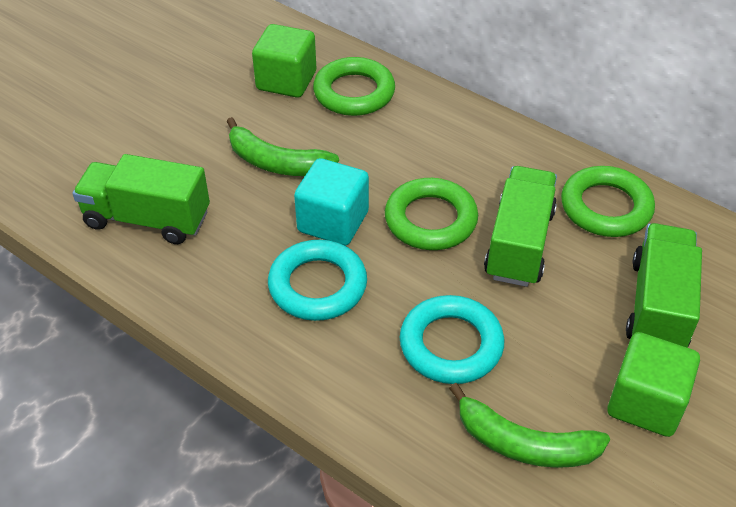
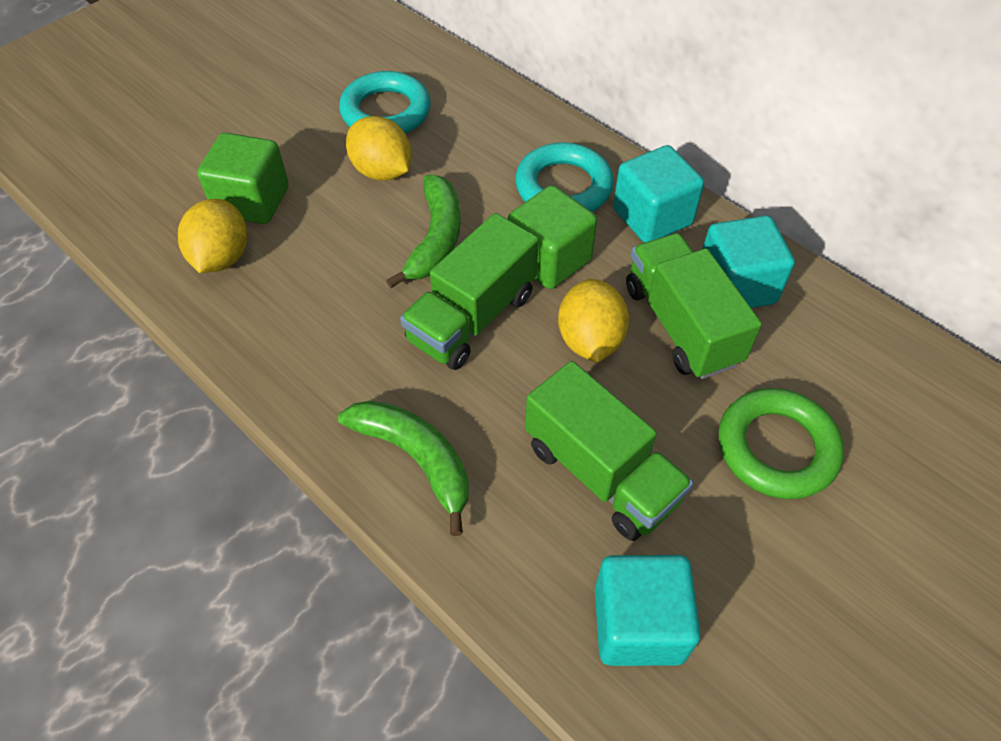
green ring: 3 -> 1
turquoise cube: 1 -> 3
yellow lemon: 0 -> 3

